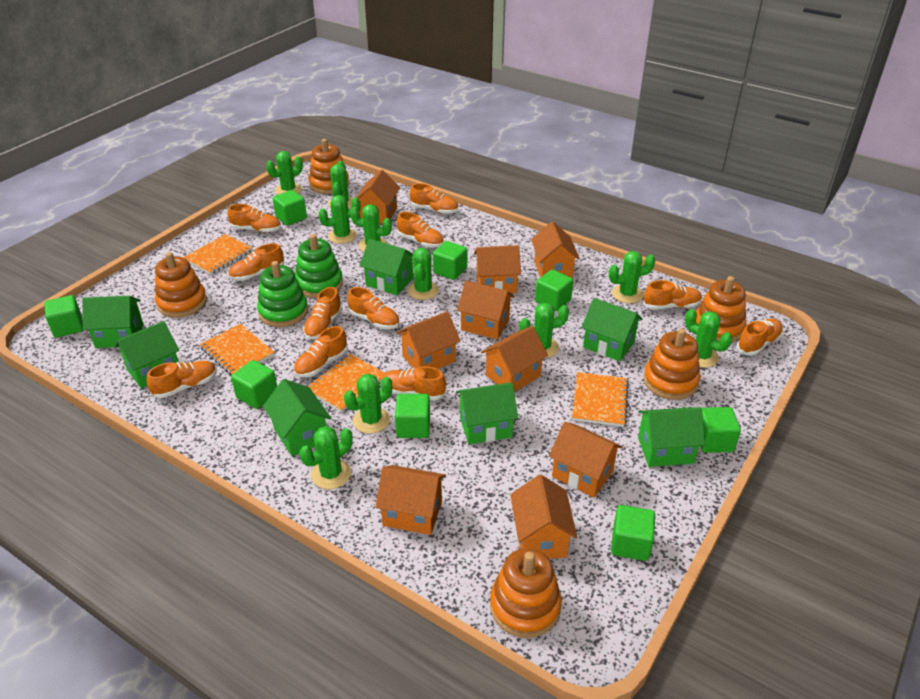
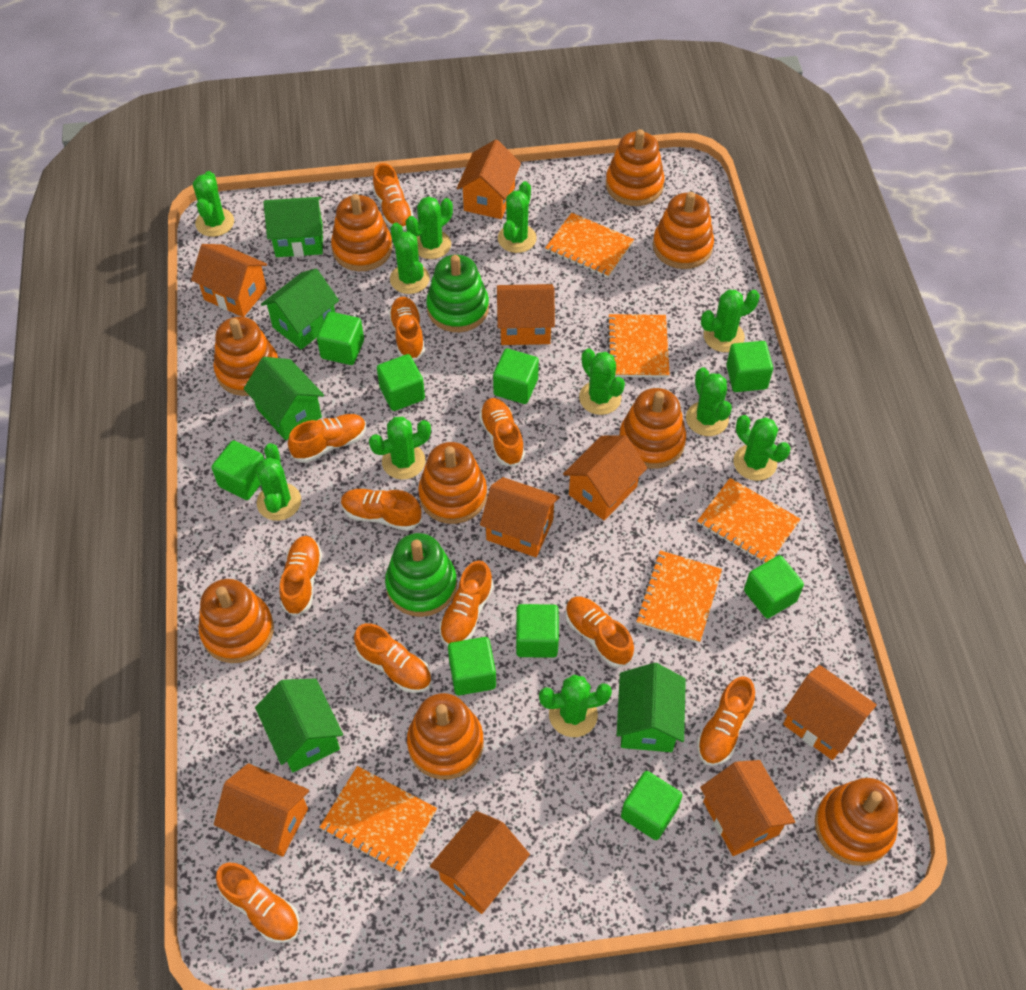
green cactus: 10 -> 11
green cube: 8 -> 9
green house: 7 -> 5
orange notebook: 4 -> 5
orange stacking toy: 5 -> 9

